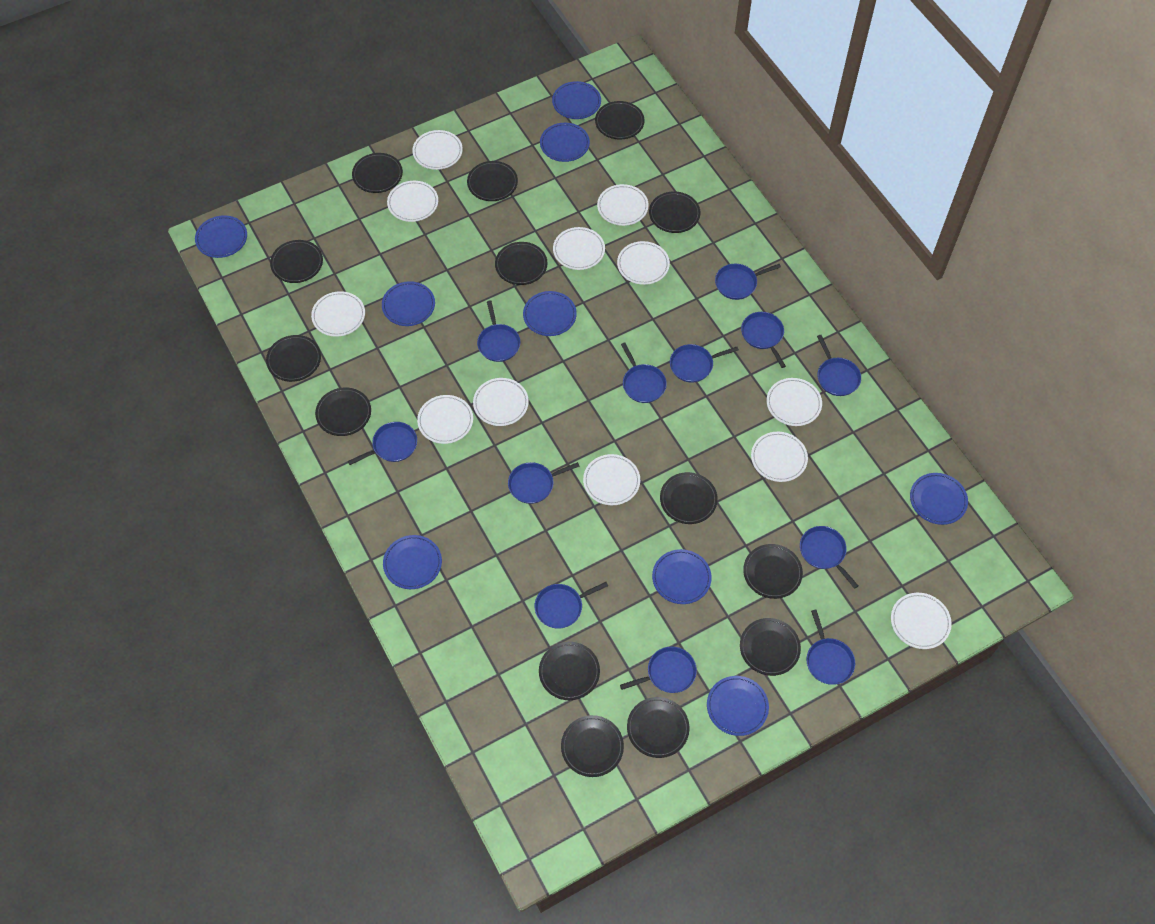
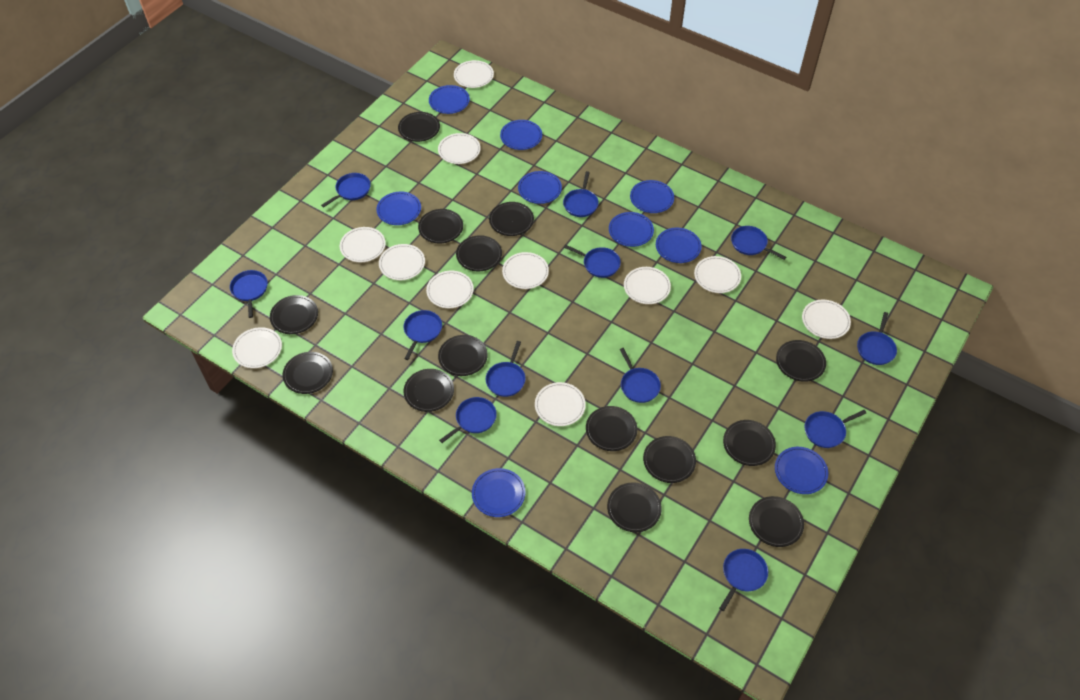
white plate: 12 -> 11

